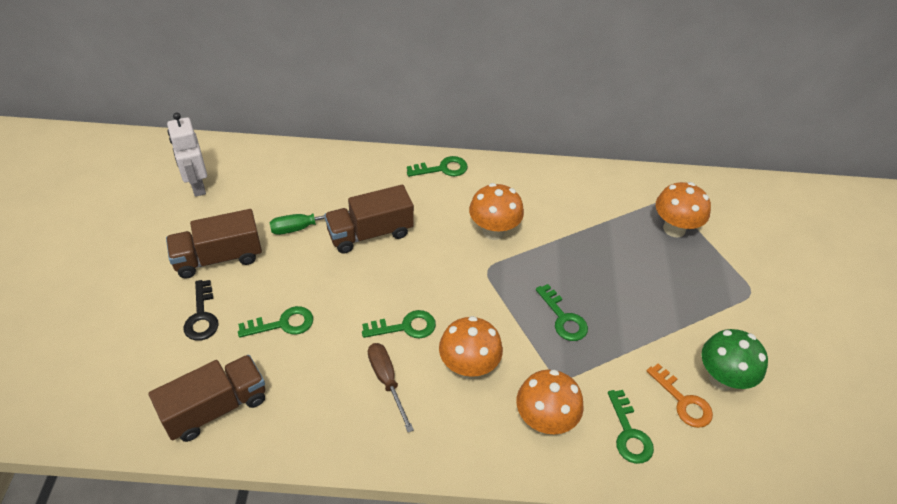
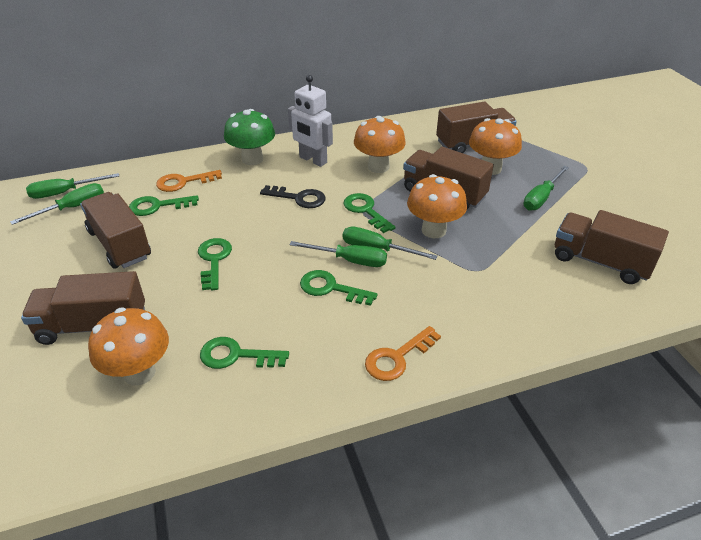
brown screwdriver: 1 -> 0
brown truck: 3 -> 5
green screwdriver: 1 -> 5
orange key: 1 -> 2

